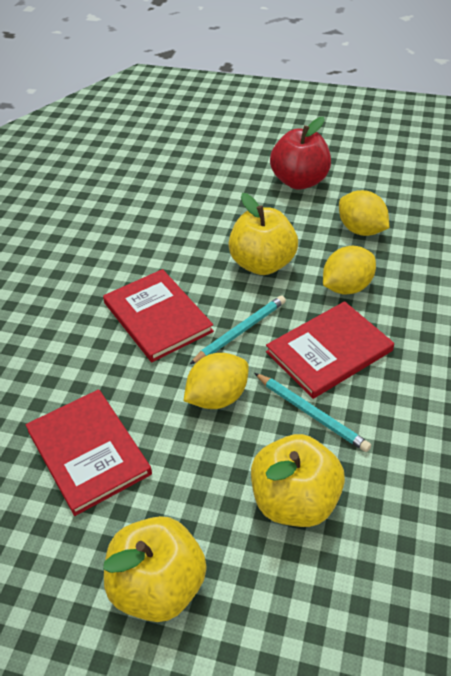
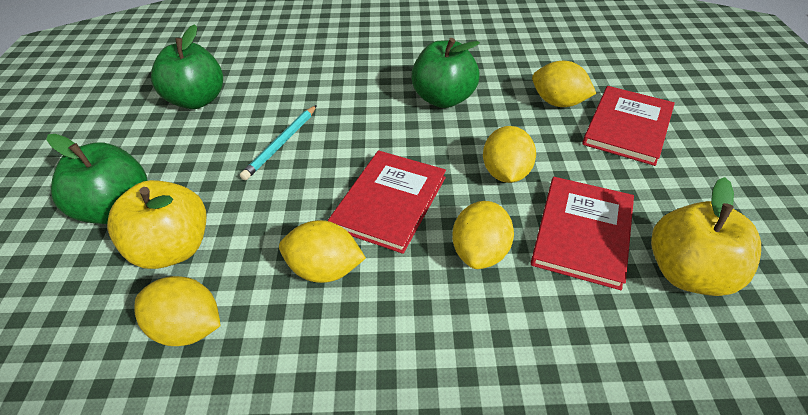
green apple: 0 -> 3
red apple: 1 -> 0
turquoise pencil: 2 -> 1
yellow apple: 3 -> 2
yellow lemon: 3 -> 5

